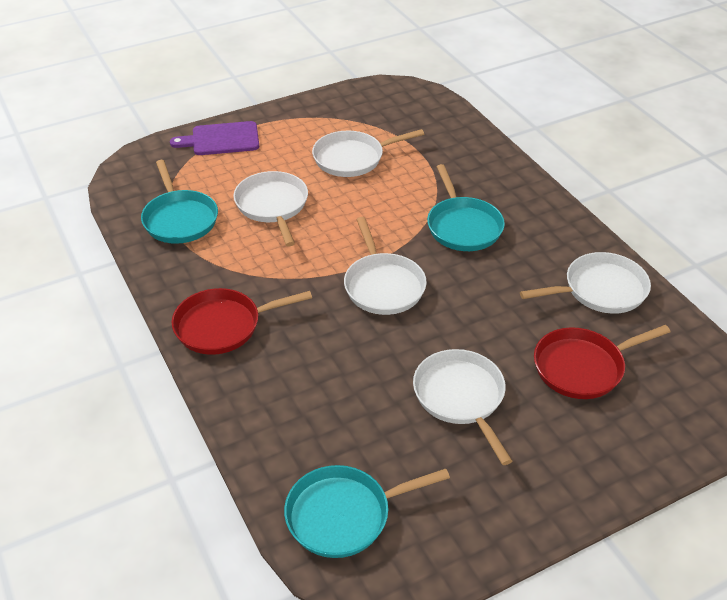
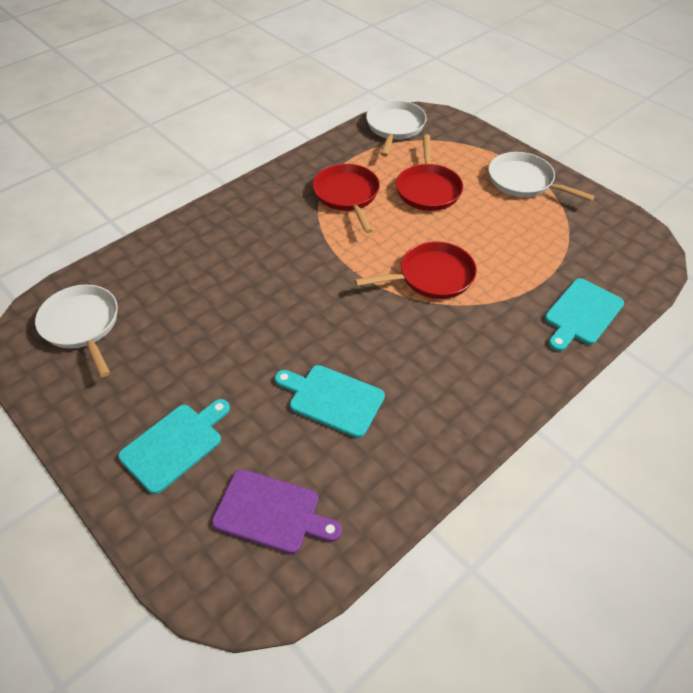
red pan: 2 -> 3
turquoise cutting board: 0 -> 3
turquoise pan: 3 -> 0
white pan: 5 -> 3

